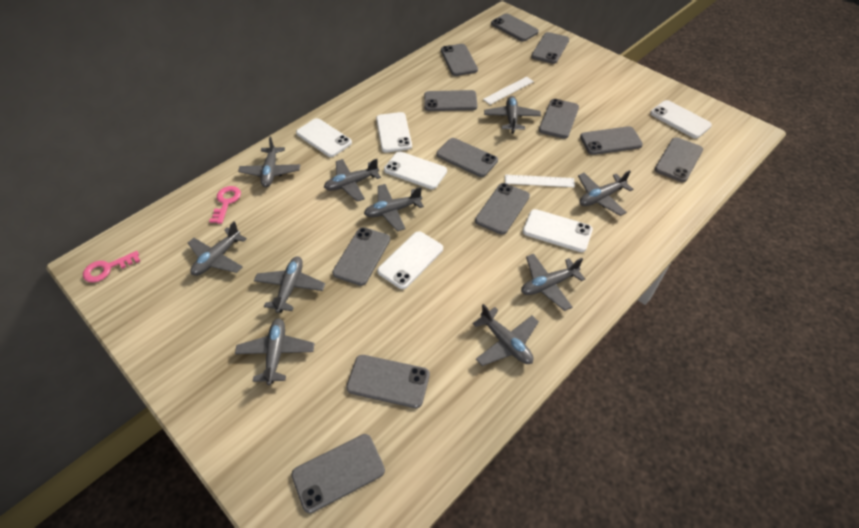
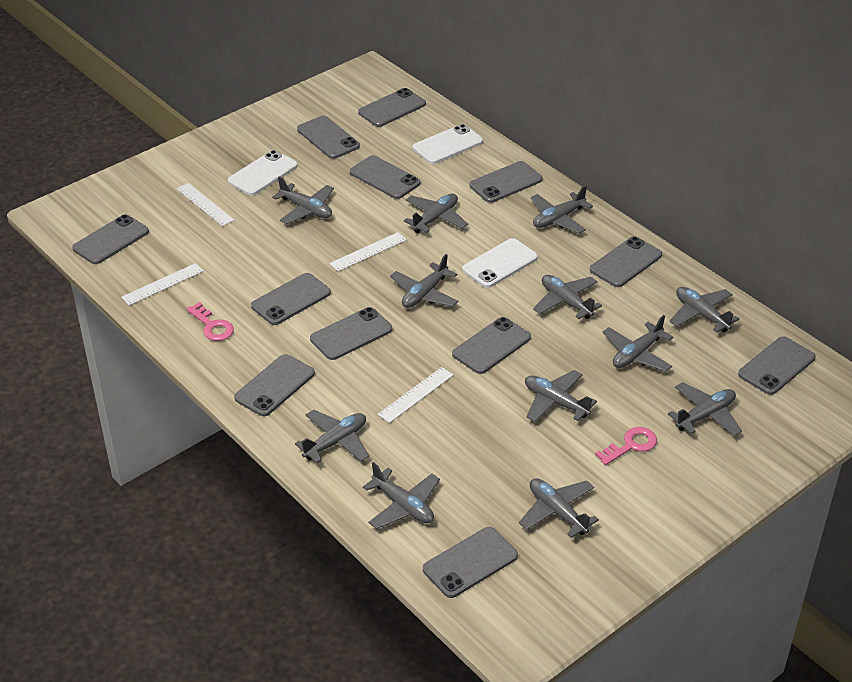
grey plane: 10 -> 12
white phone: 6 -> 3
white ruler: 2 -> 4

